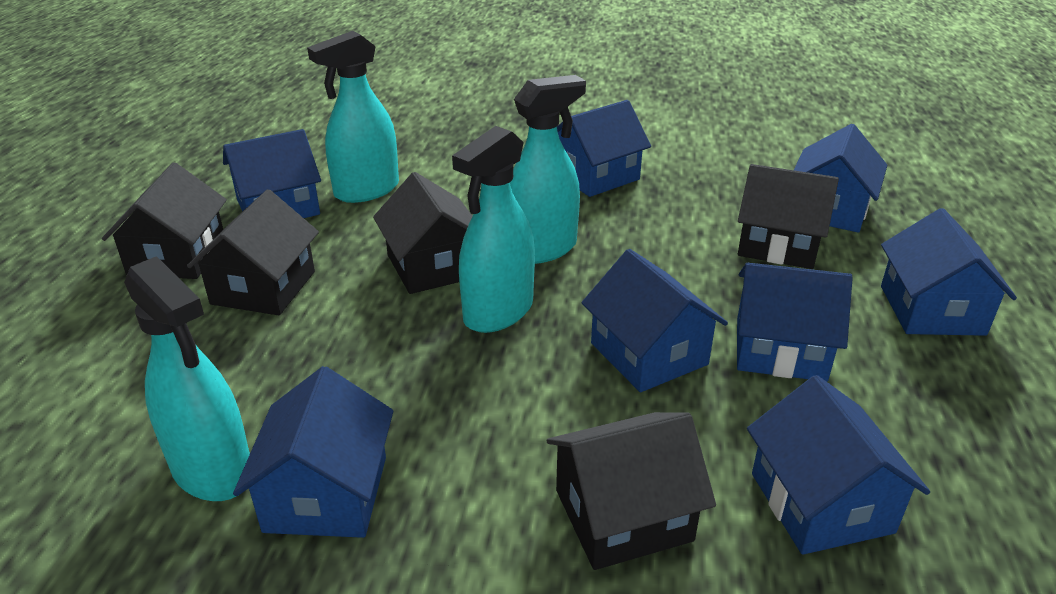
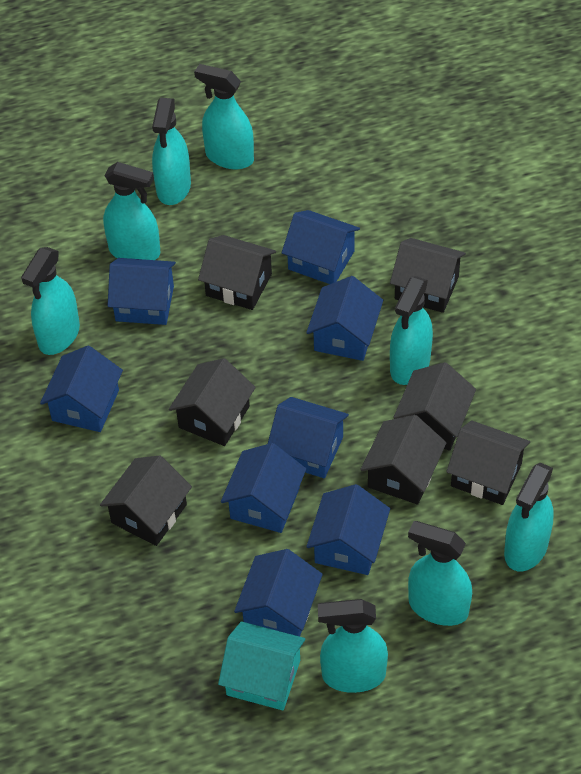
black house: 5 -> 7
turquoise house: 0 -> 1
turquoise spray bottle: 4 -> 8

